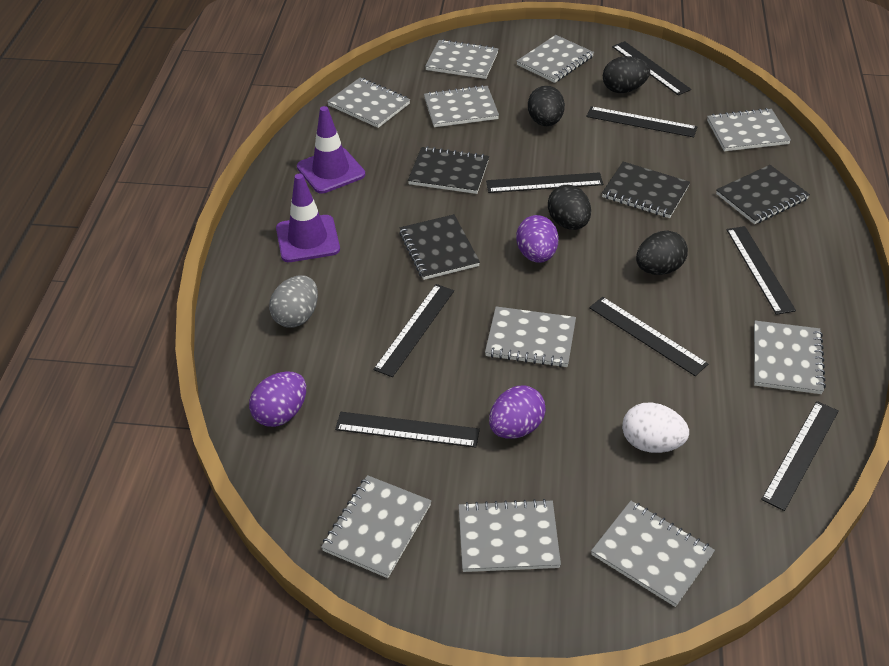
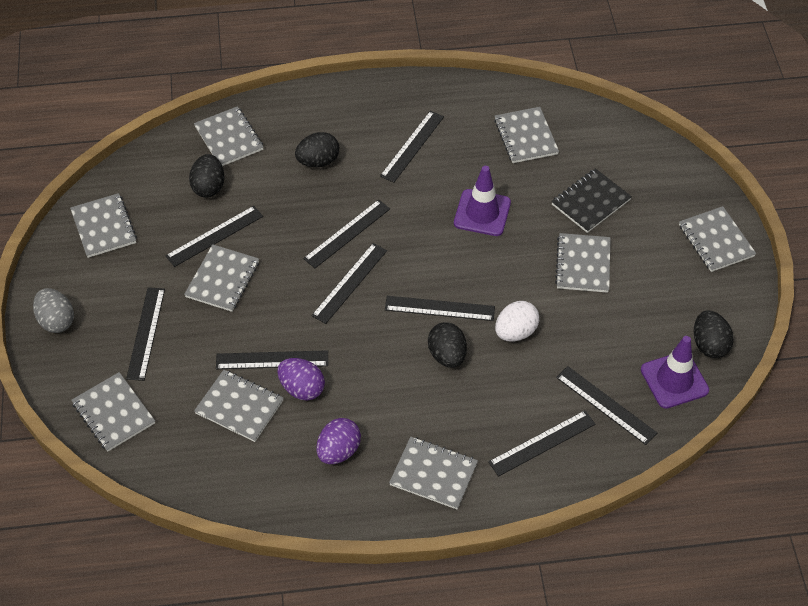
black notebook: 4 -> 1
black ruler: 8 -> 9
grey notebook: 10 -> 9
purple egg: 3 -> 2

